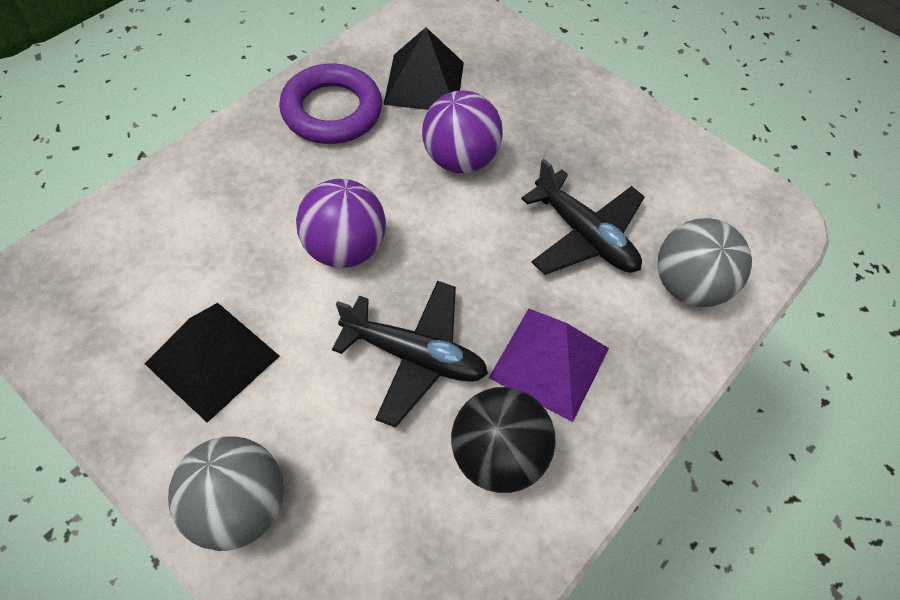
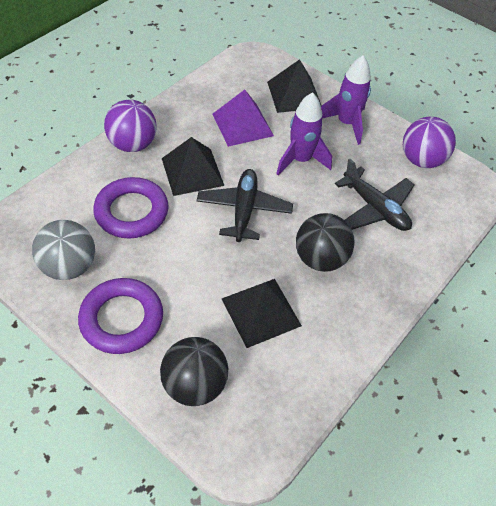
black ball: 1 -> 2
black pyramid: 2 -> 3
grey ball: 2 -> 1
purple ring: 1 -> 2
purple rocket: 0 -> 2

